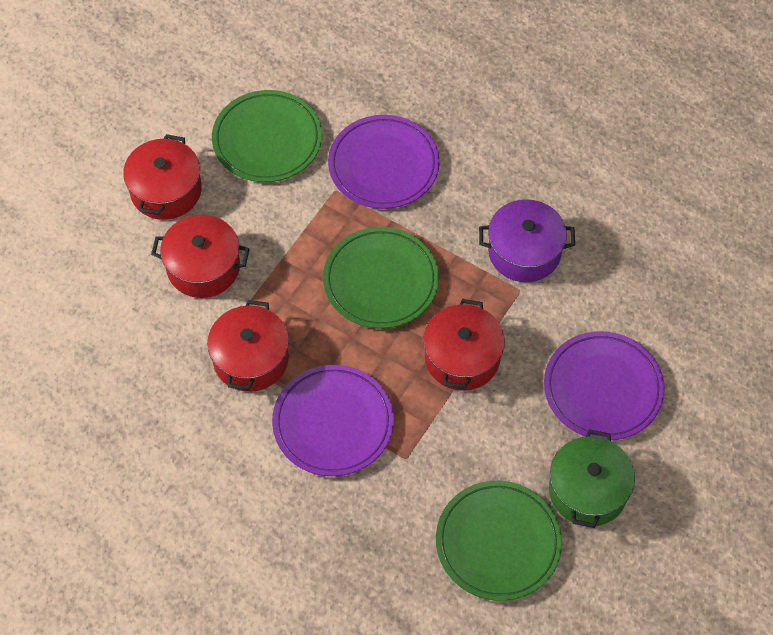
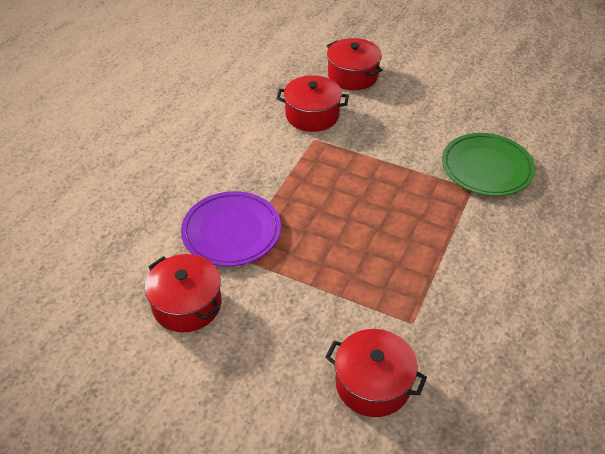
green plate: 3 -> 1
green pot: 1 -> 0
purple plate: 3 -> 1
purple pot: 1 -> 0

